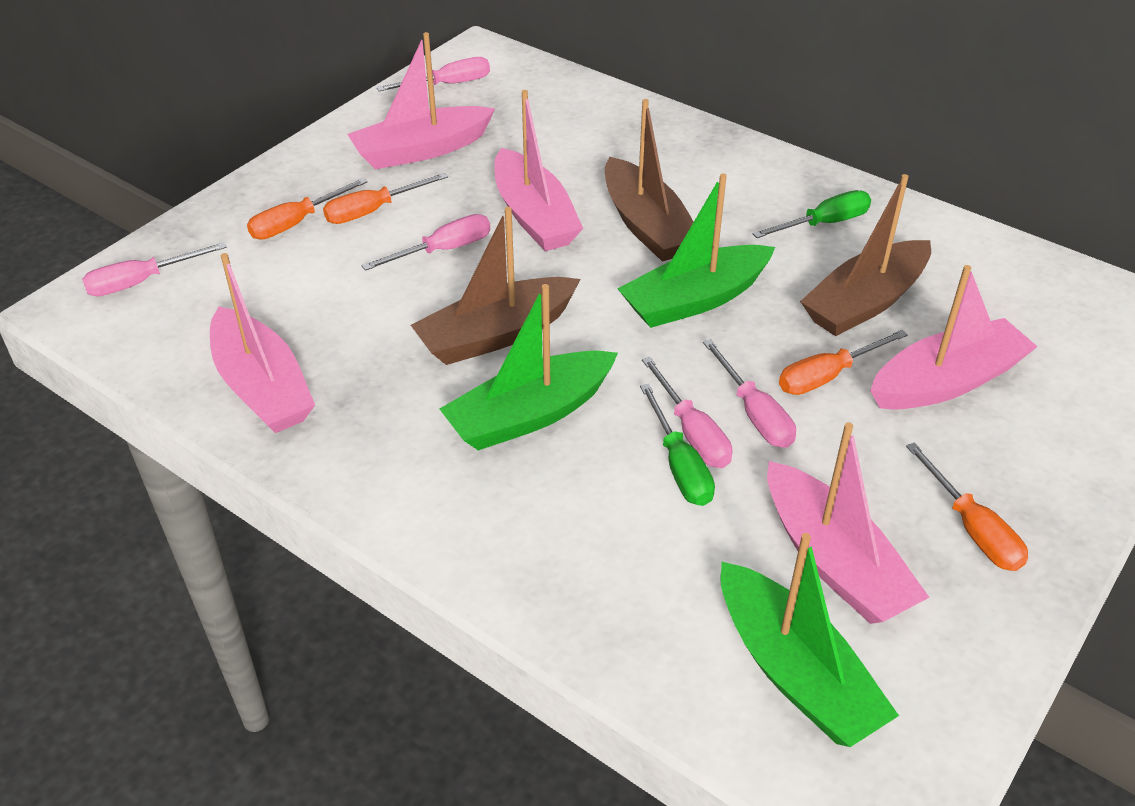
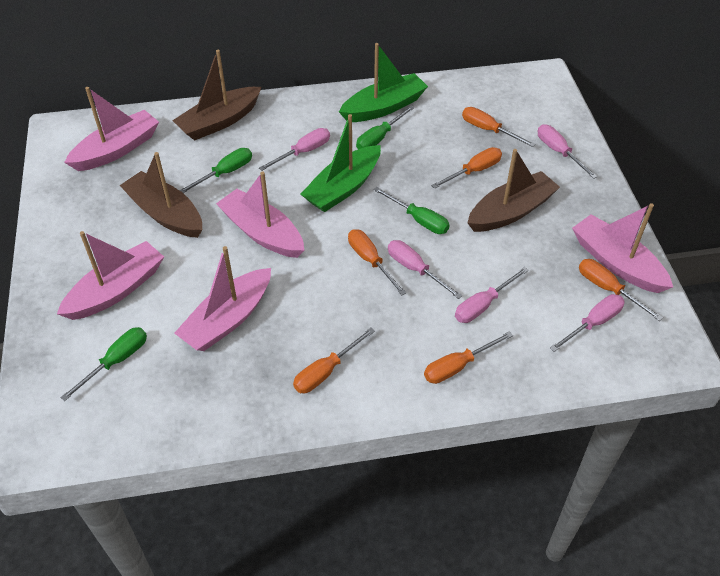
green boat: 3 -> 2
green screwdriver: 2 -> 4
orange screwdriver: 4 -> 6

